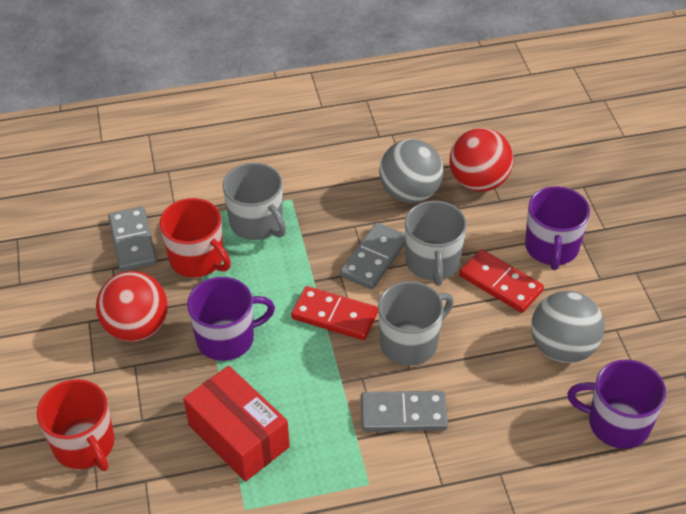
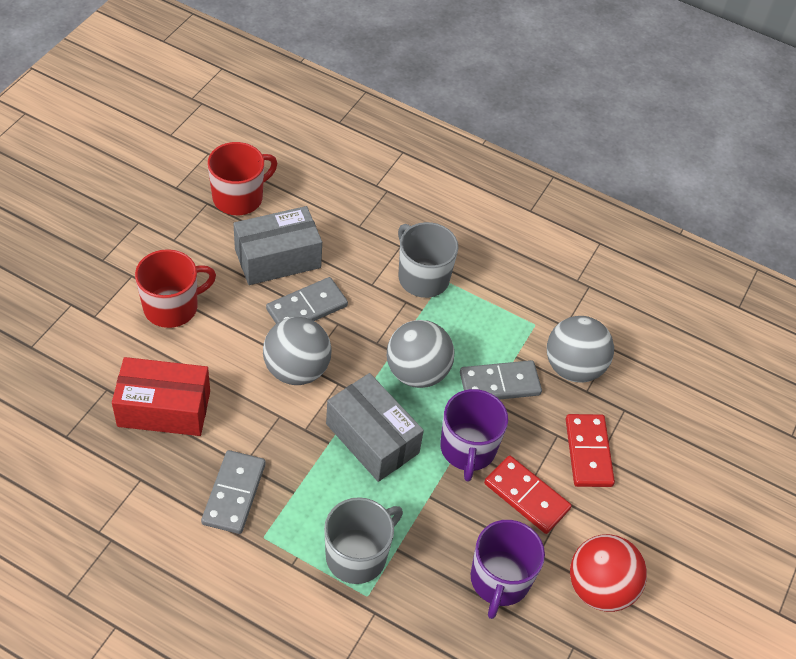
grey ball: 2 -> 3
grey box: 0 -> 2
grey mug: 3 -> 2
purple mug: 3 -> 2
red ball: 2 -> 1

